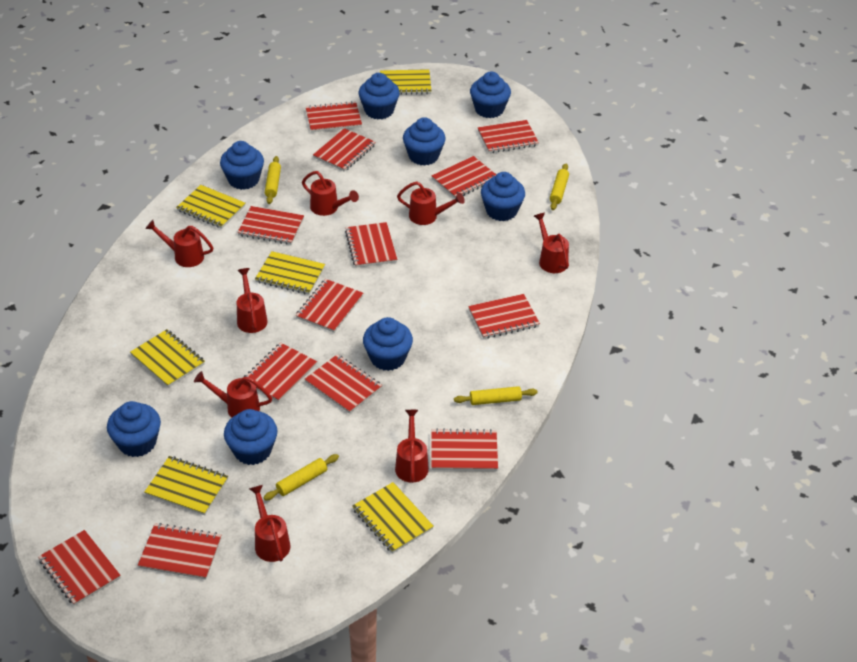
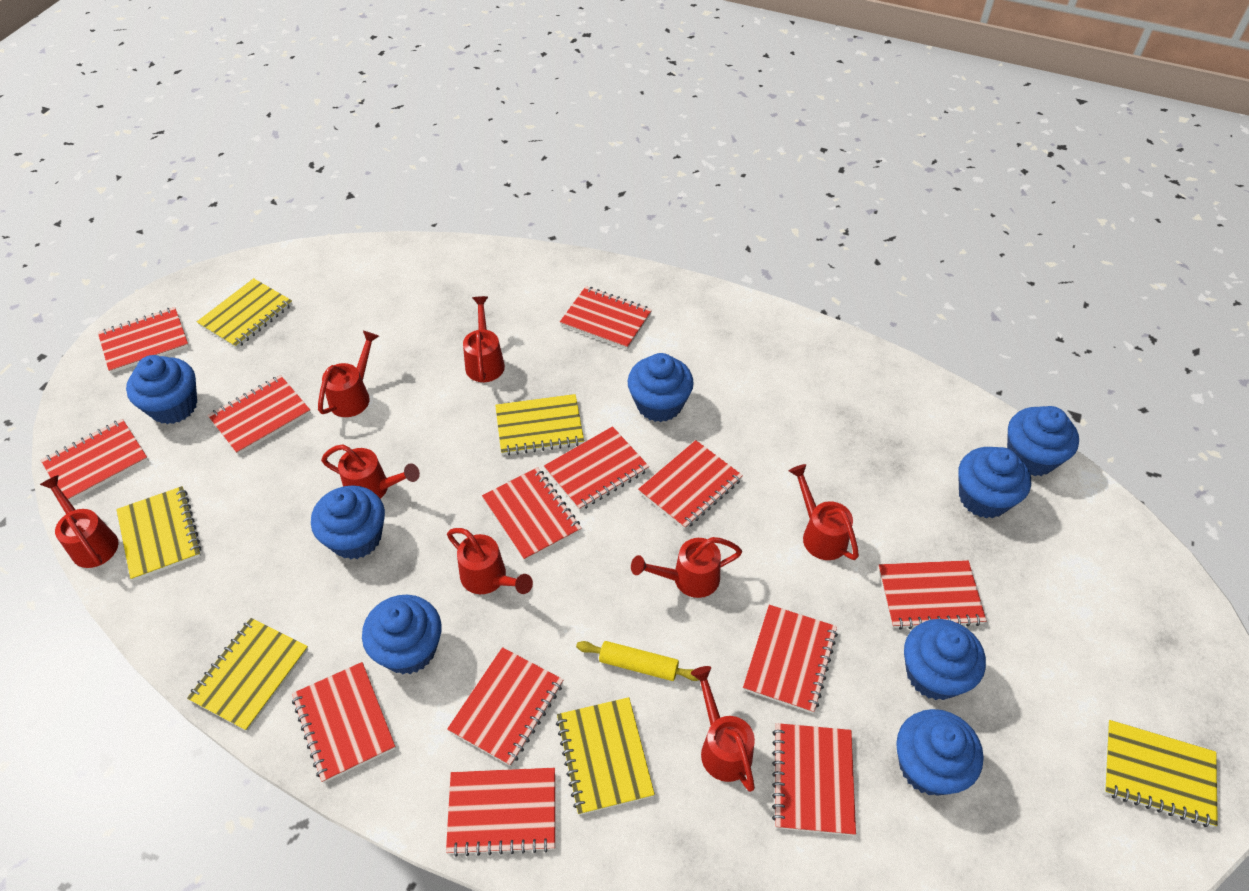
yellow rolling pin: 4 -> 1

